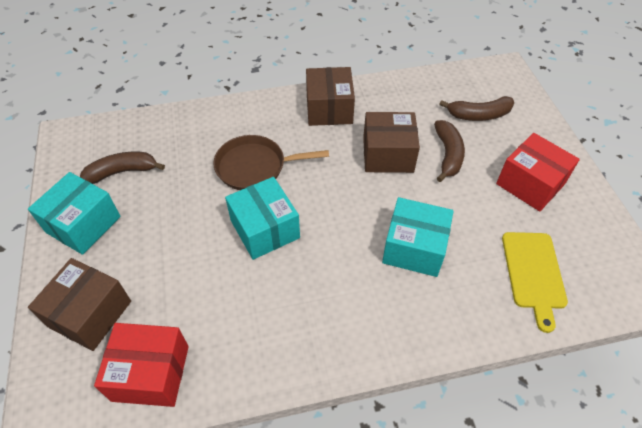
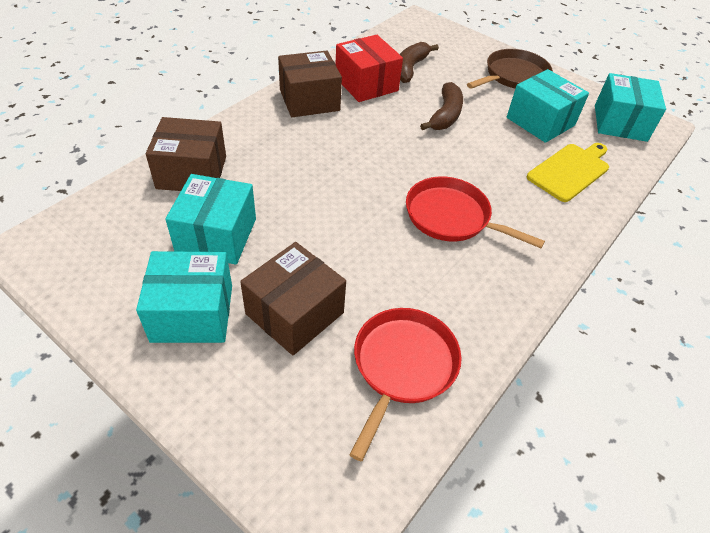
brown banana: 3 -> 2
red box: 2 -> 1
red pan: 0 -> 2
turquoise box: 3 -> 4

